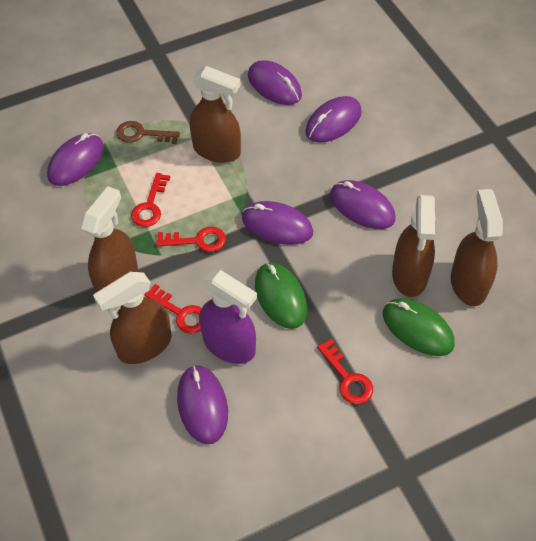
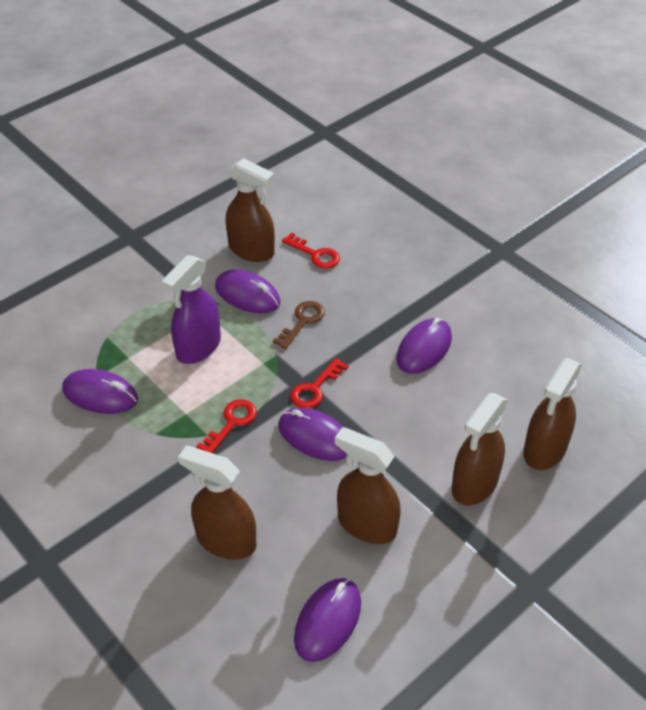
green mouse: 2 -> 0
purple mouse: 6 -> 5
red key: 4 -> 3

